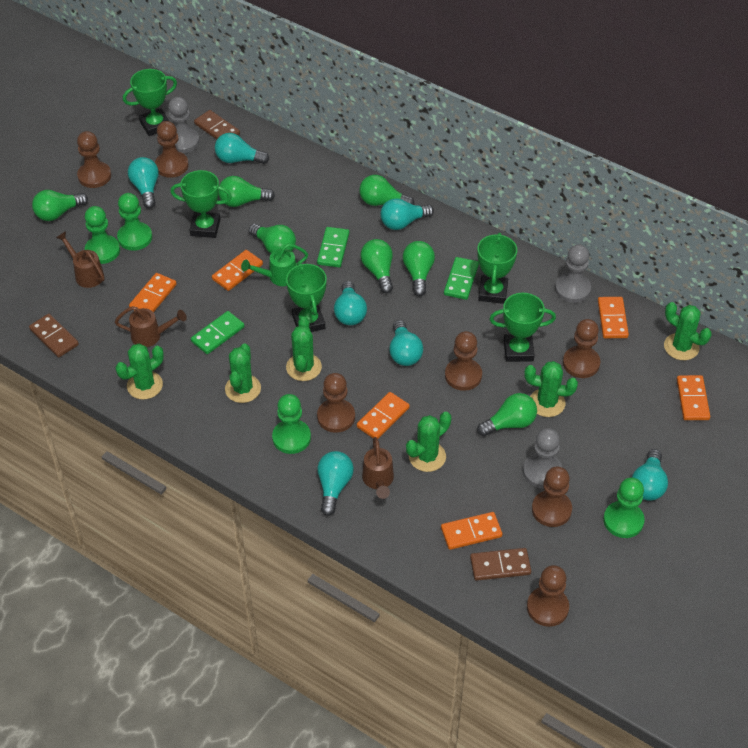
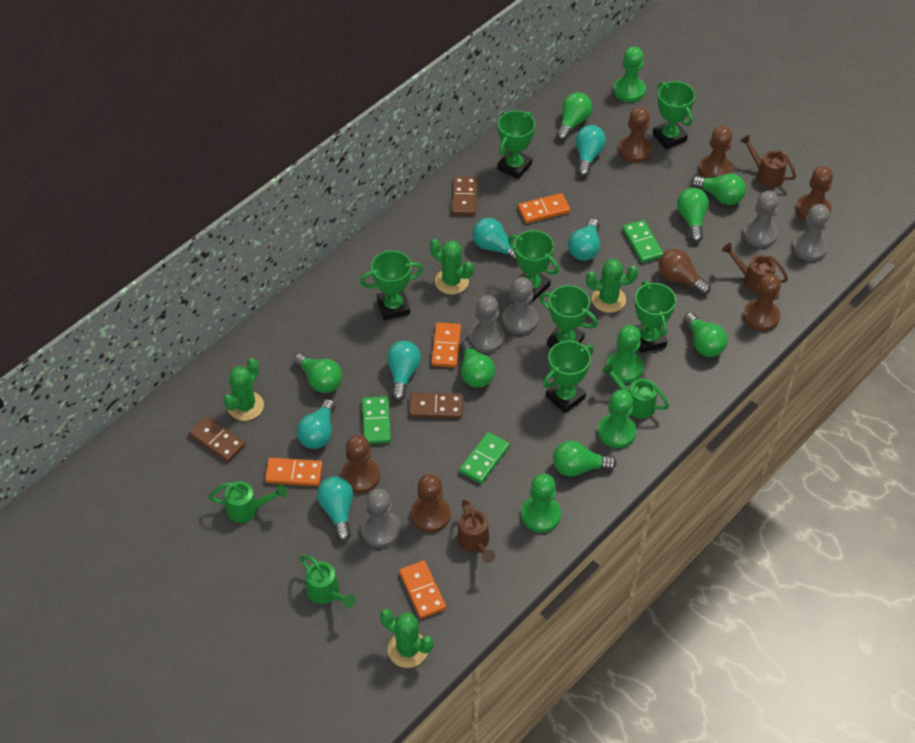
brown light bulb: 0 -> 1
brown pawn: 7 -> 6
green cactus: 6 -> 4
green trophy: 5 -> 7
green watering can: 1 -> 3
grey pawn: 3 -> 5
orange domino: 6 -> 4
turquoise light bulb: 7 -> 6

